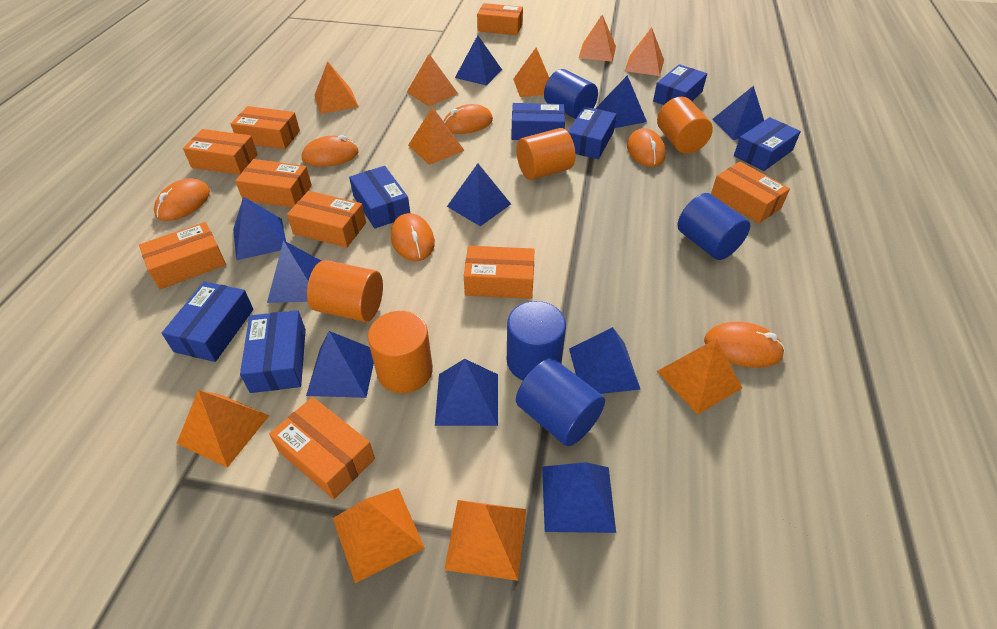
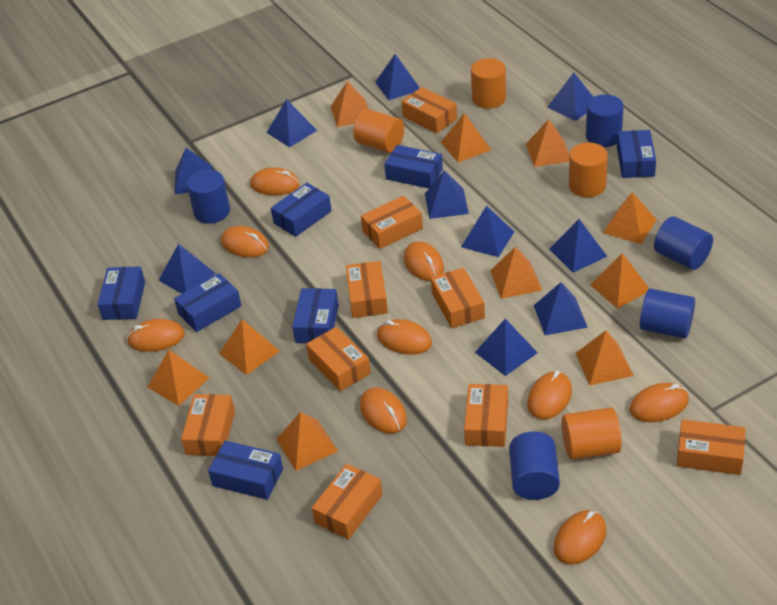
blue cylinder: 4 -> 5
orange mouse: 6 -> 9

